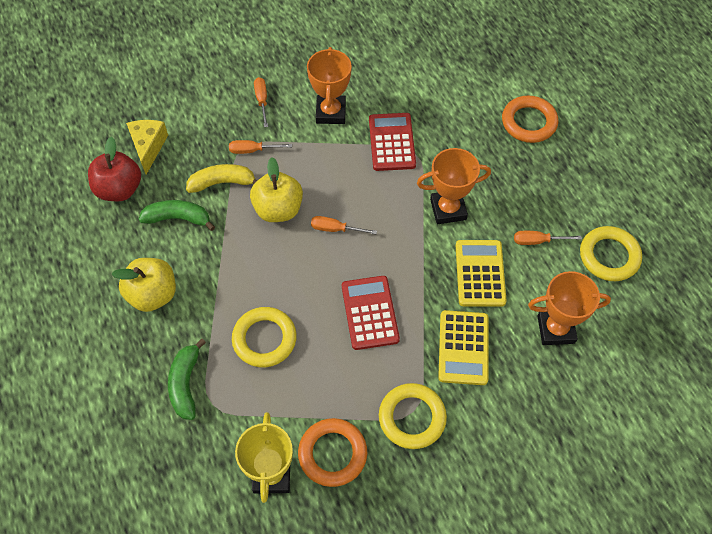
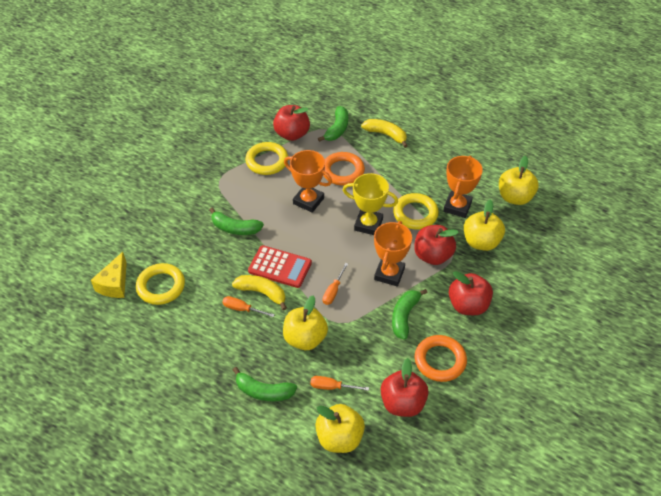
green banana: 2 -> 4
orange screwdriver: 4 -> 3
red apple: 1 -> 4
red calculator: 2 -> 1
yellow apple: 2 -> 4
yellow banana: 1 -> 2
yellow calculator: 2 -> 0

